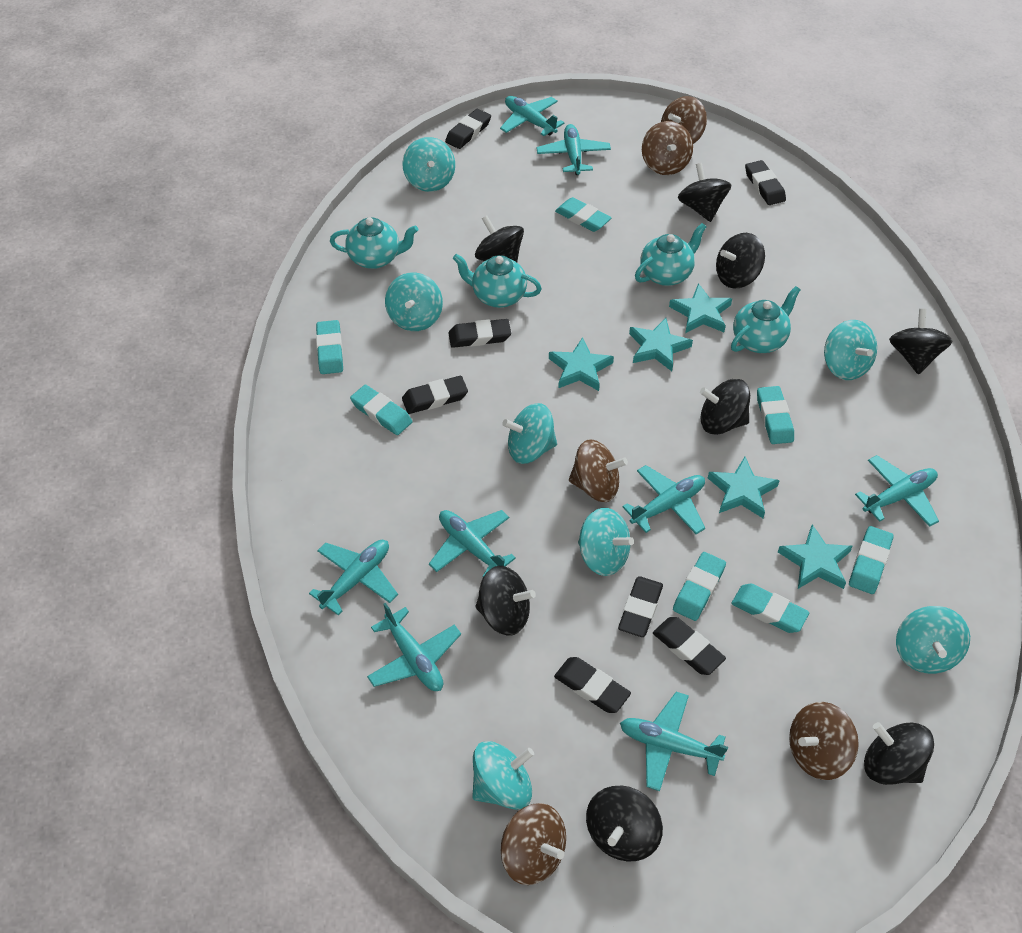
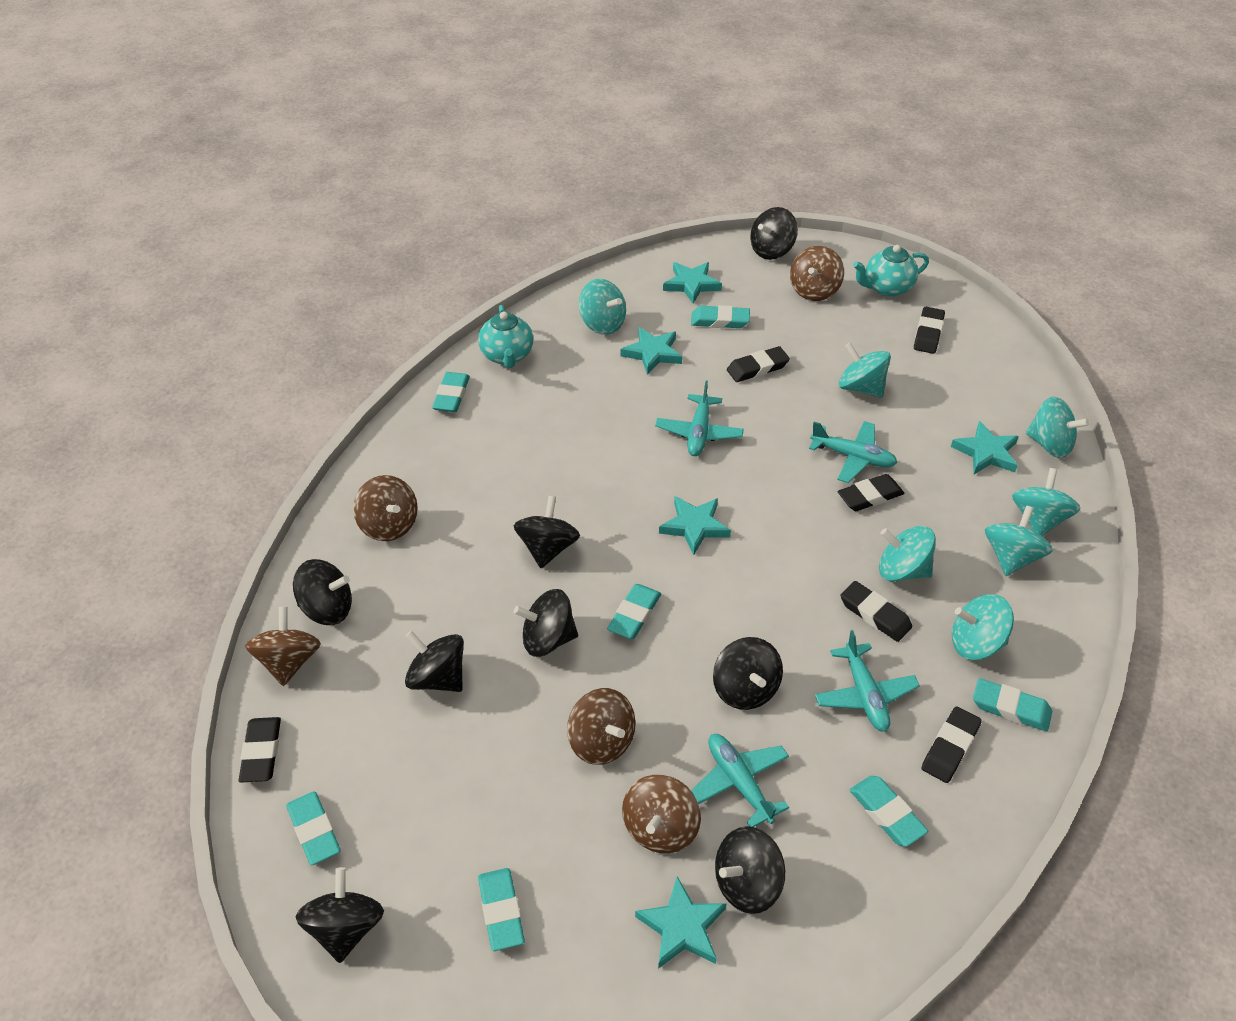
black eraser: 7 -> 6
turquoise plane: 8 -> 4
turquoise teapot: 4 -> 2

